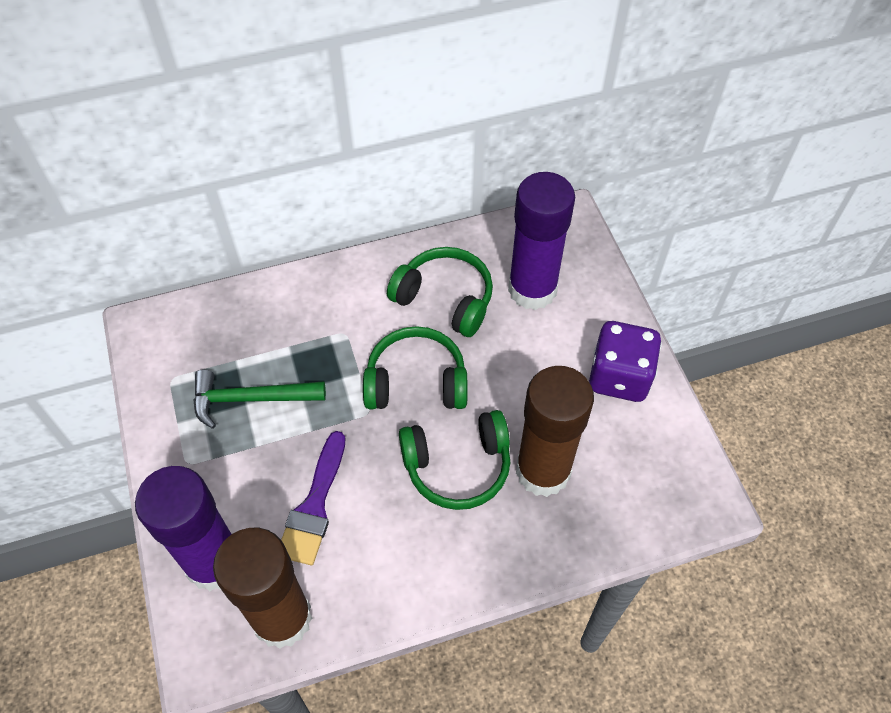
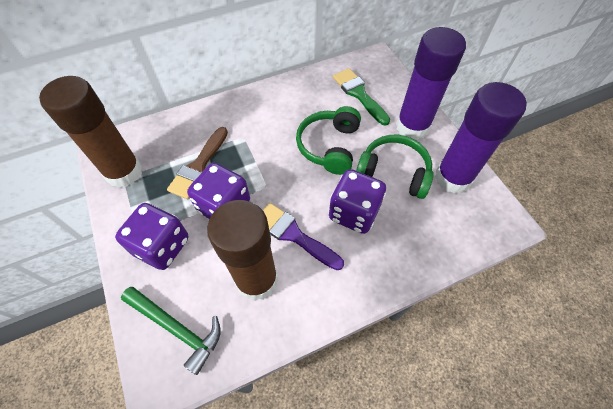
brown brush: 0 -> 1
green brush: 0 -> 1
green headphones: 3 -> 2
purple dice: 1 -> 3

